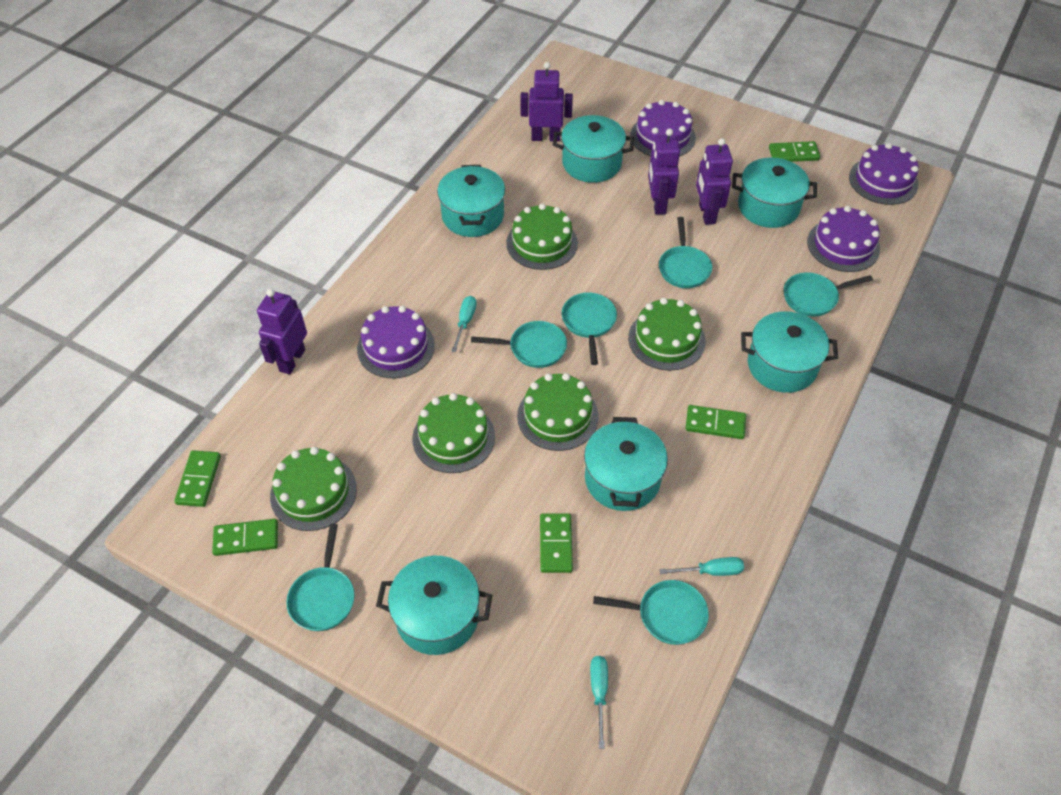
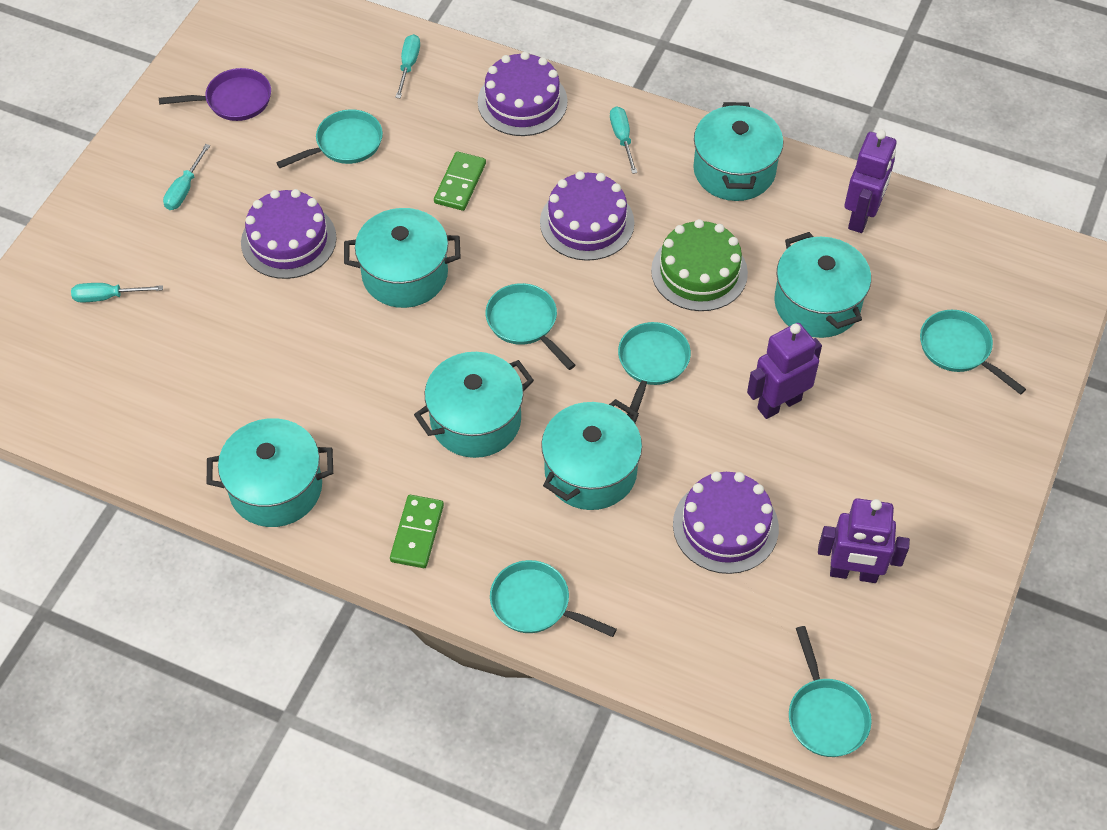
green cake: 5 -> 1
green domino: 5 -> 2
purple pan: 0 -> 1
purple robot: 4 -> 3
turquoise screwdriver: 3 -> 4

